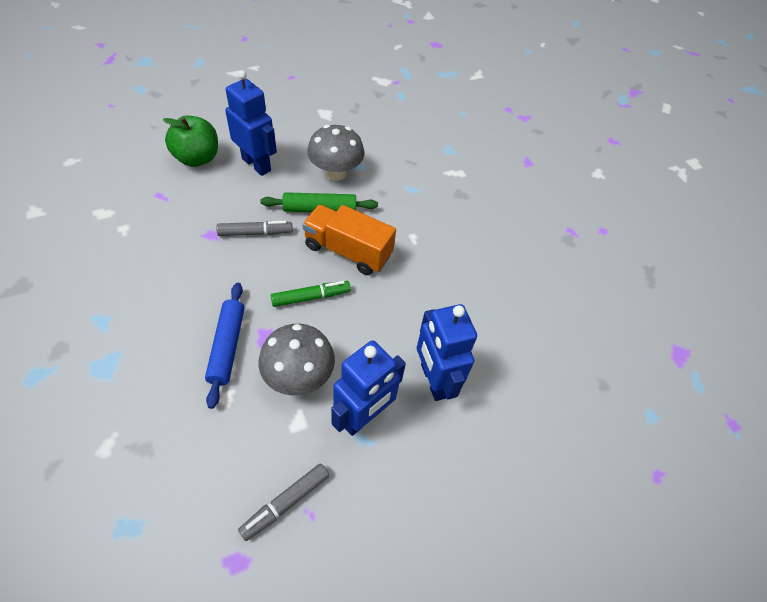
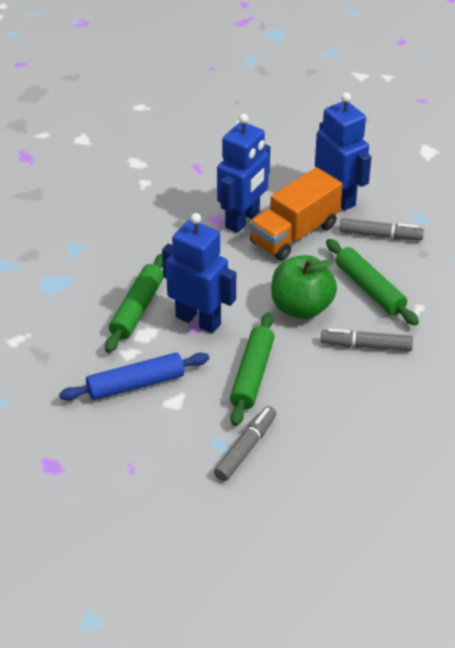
green marker: 1 -> 0
green rolling pin: 1 -> 3
grey marker: 2 -> 3
grey mushroom: 2 -> 0

